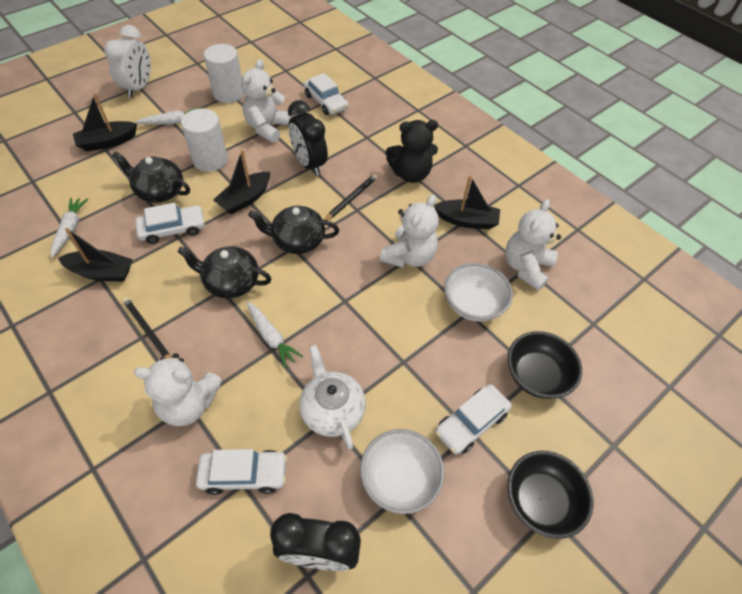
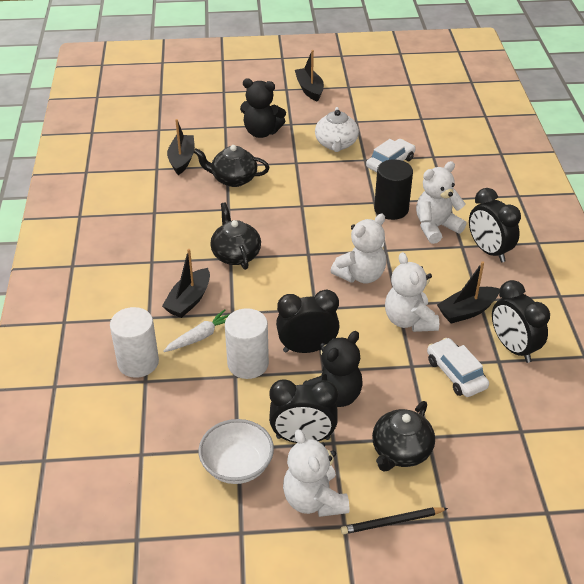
black bowl: 2 -> 0
black clock: 2 -> 4
black cylinder: 0 -> 1
black pencil: 2 -> 1
black teddy bear: 1 -> 2
white bowl: 2 -> 1
white car: 4 -> 2
white carrot: 3 -> 1
white clock: 1 -> 0

